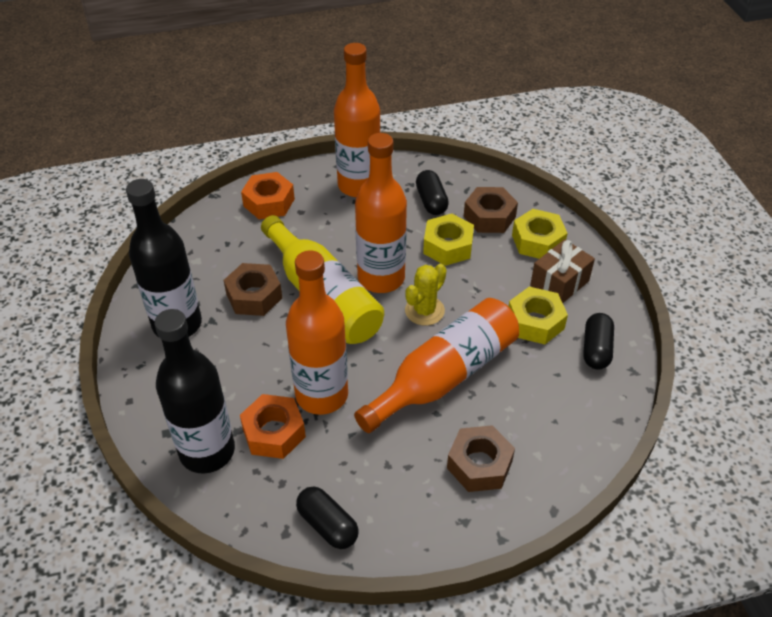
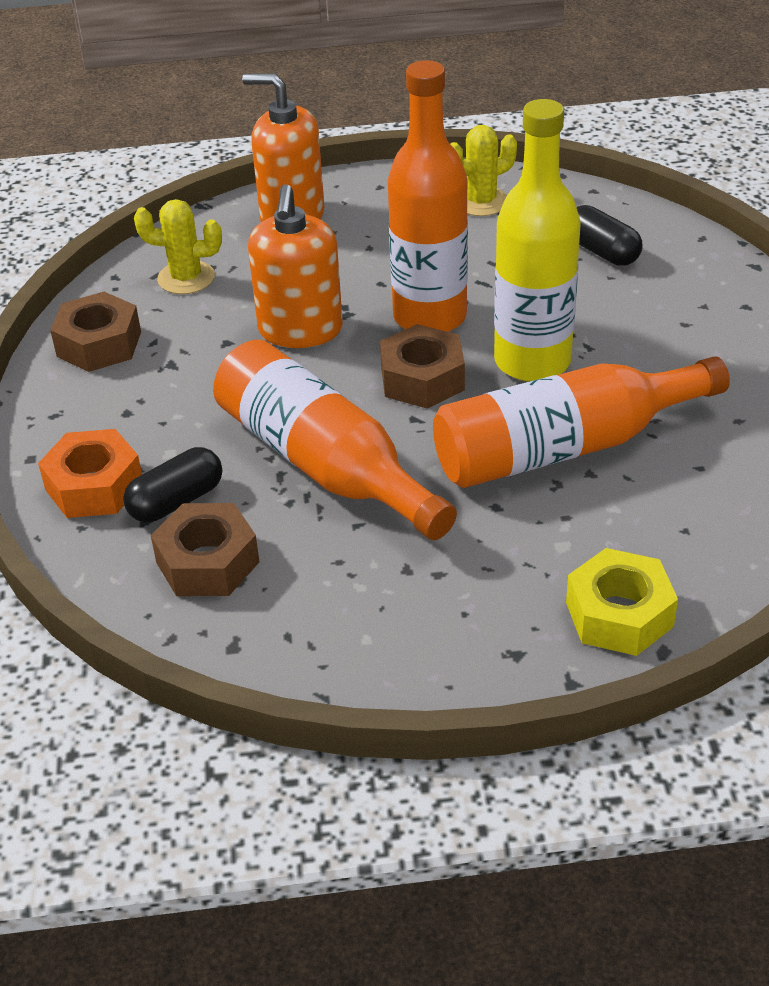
black bottle: 2 -> 0
black capsule: 3 -> 2
brown gift: 1 -> 0
orange bottle: 4 -> 3
orange nut: 2 -> 1
orange soap dispenser: 0 -> 2
yellow cactus: 1 -> 2
yellow nut: 3 -> 1

